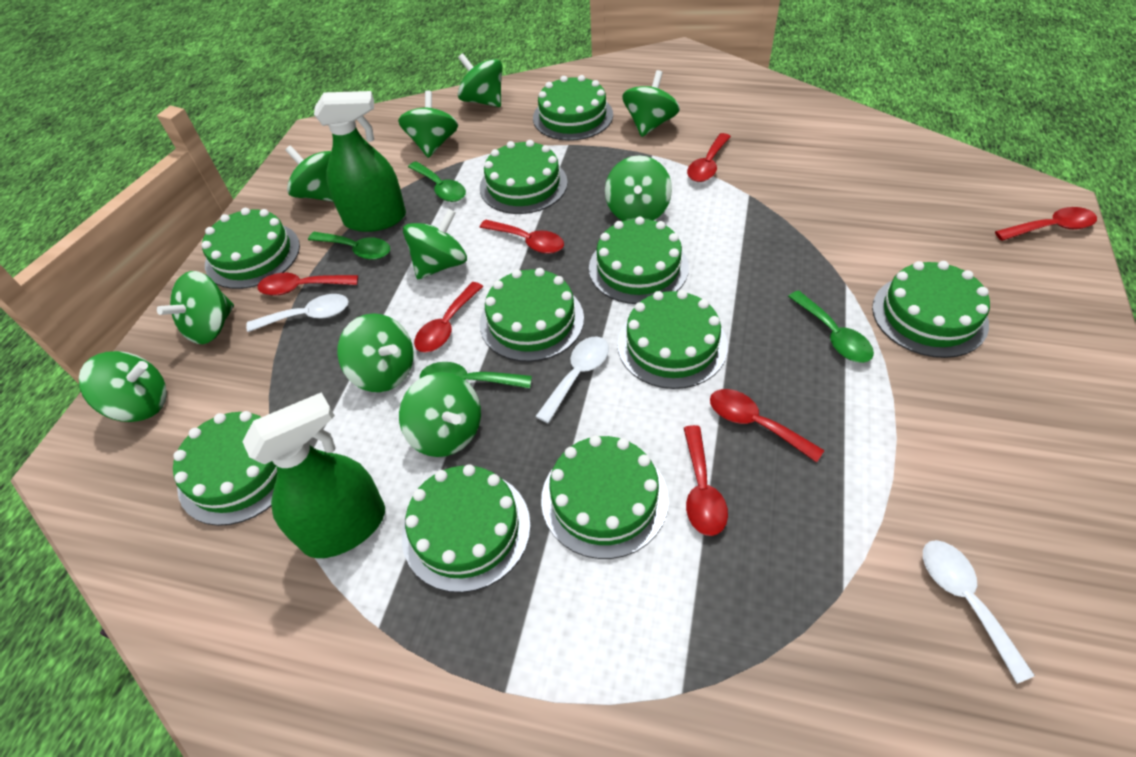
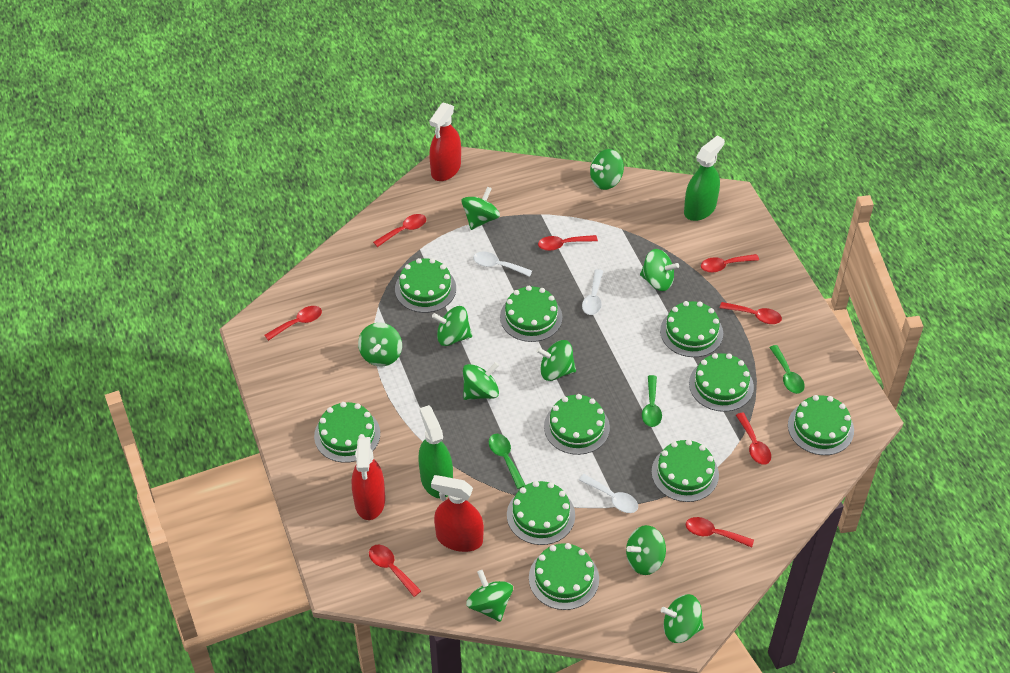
green spoon: 4 -> 3
red spoon: 7 -> 8
red spray bottle: 0 -> 3

